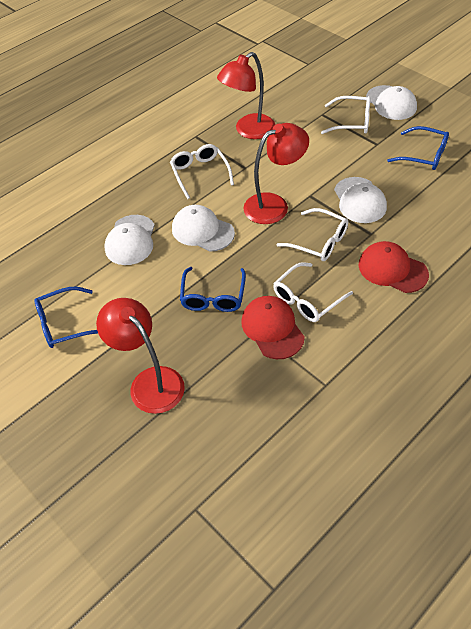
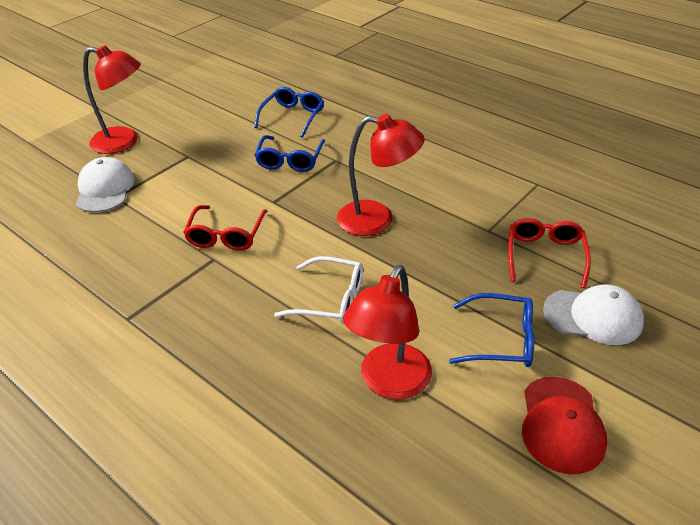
red cap: 2 -> 1
red glasses: 0 -> 2
white cap: 4 -> 2
white glasses: 4 -> 1

